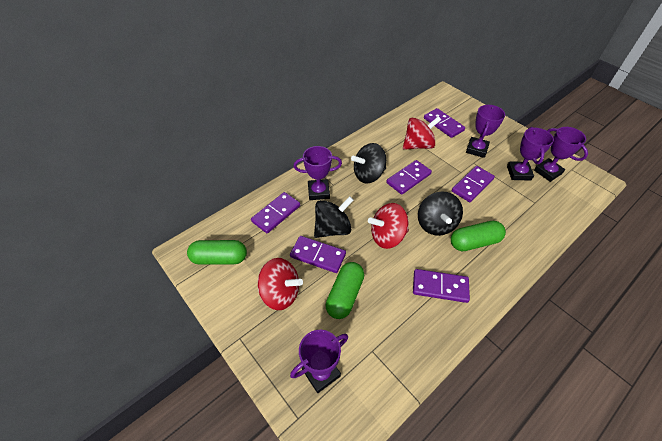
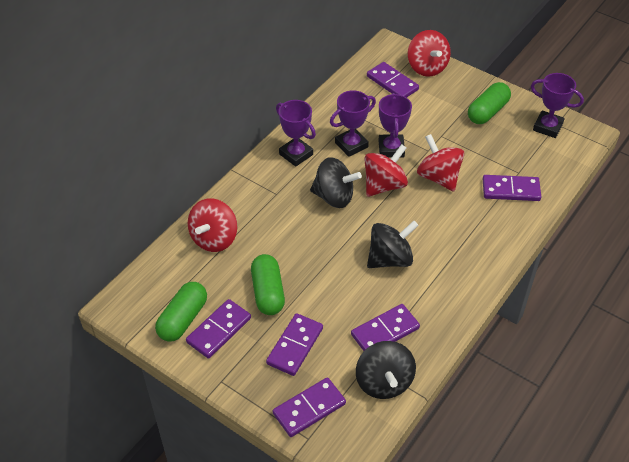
purple trophy: 5 -> 4
red spinning top: 3 -> 4

